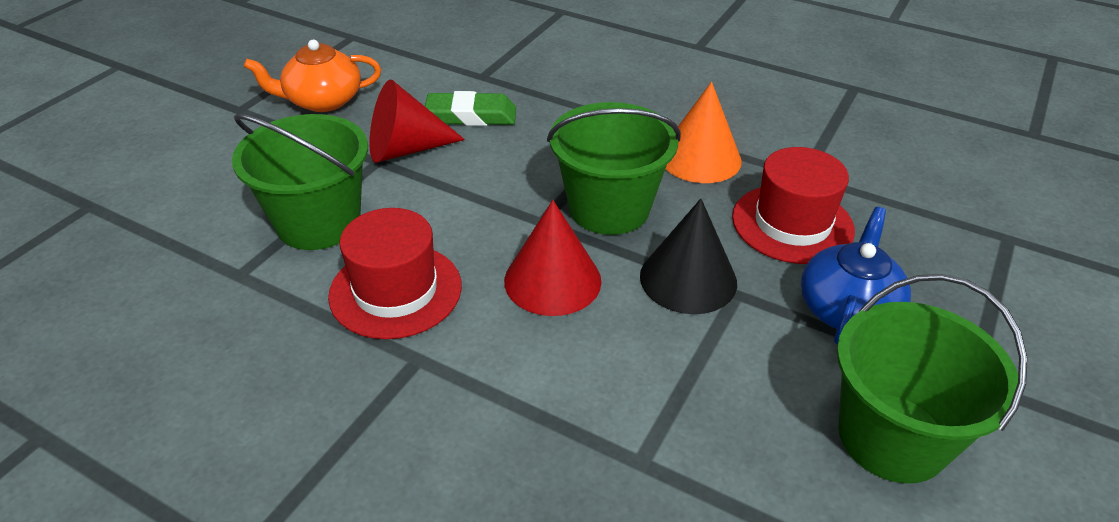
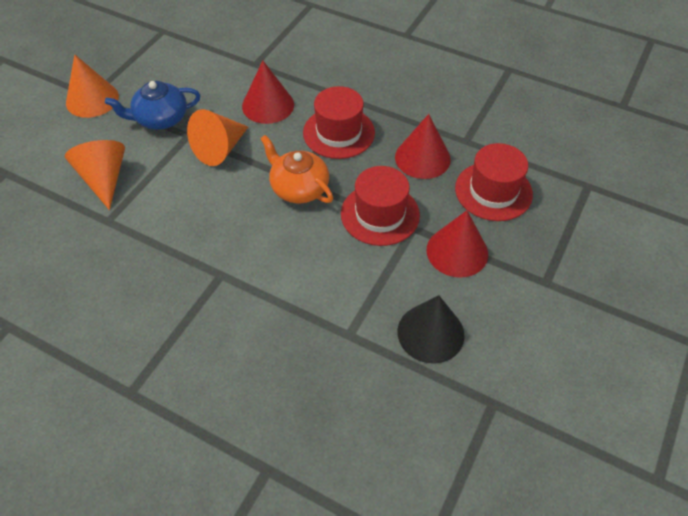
green bucket: 3 -> 0
green eraser: 1 -> 0
orange cone: 1 -> 3
red cone: 2 -> 3
red hat: 2 -> 3

